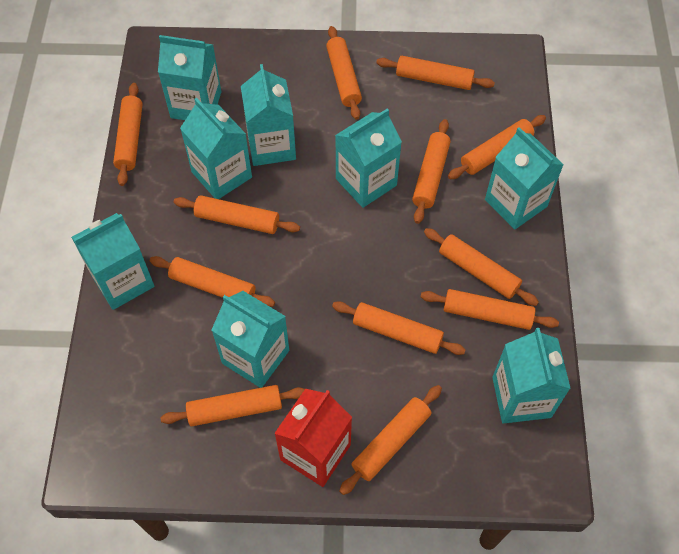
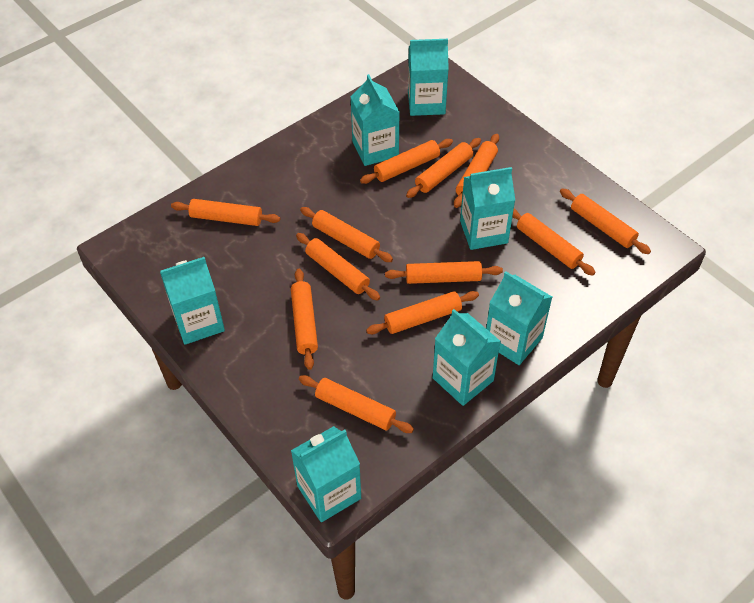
red carton: 1 -> 0
turquoise carton: 8 -> 7

